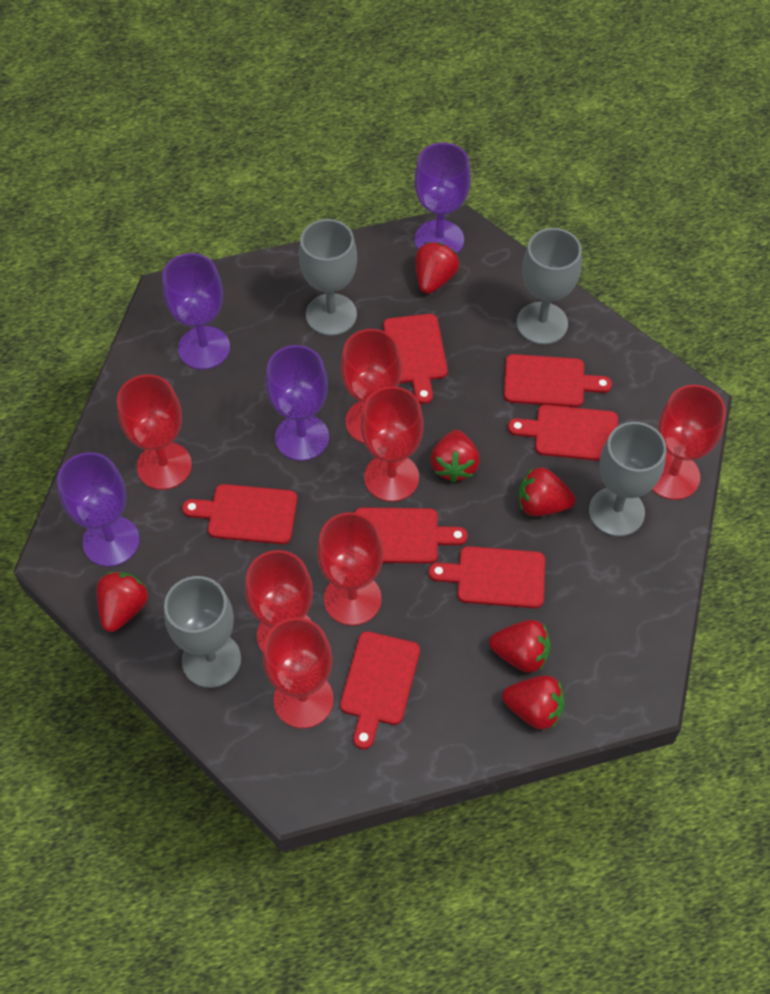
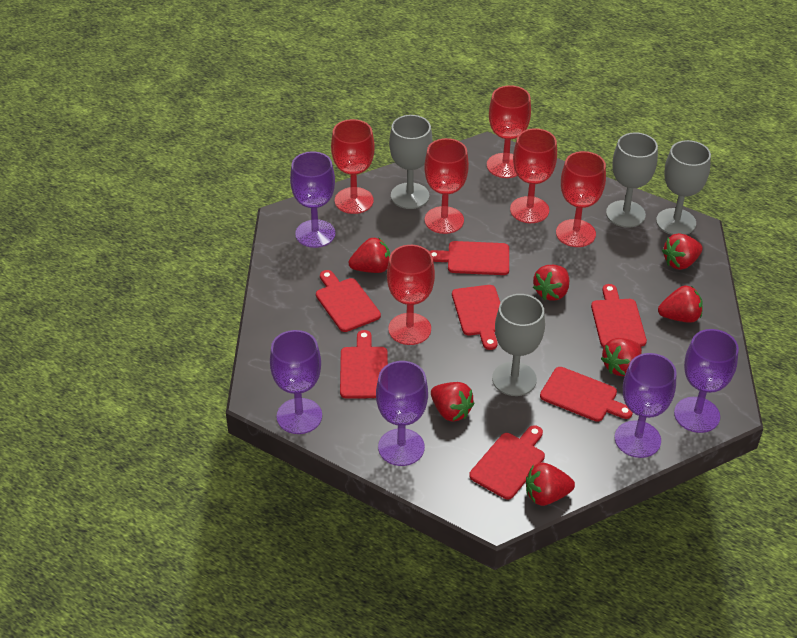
purple goblet: 4 -> 5
red goblet: 7 -> 6
red strawberry: 6 -> 7

